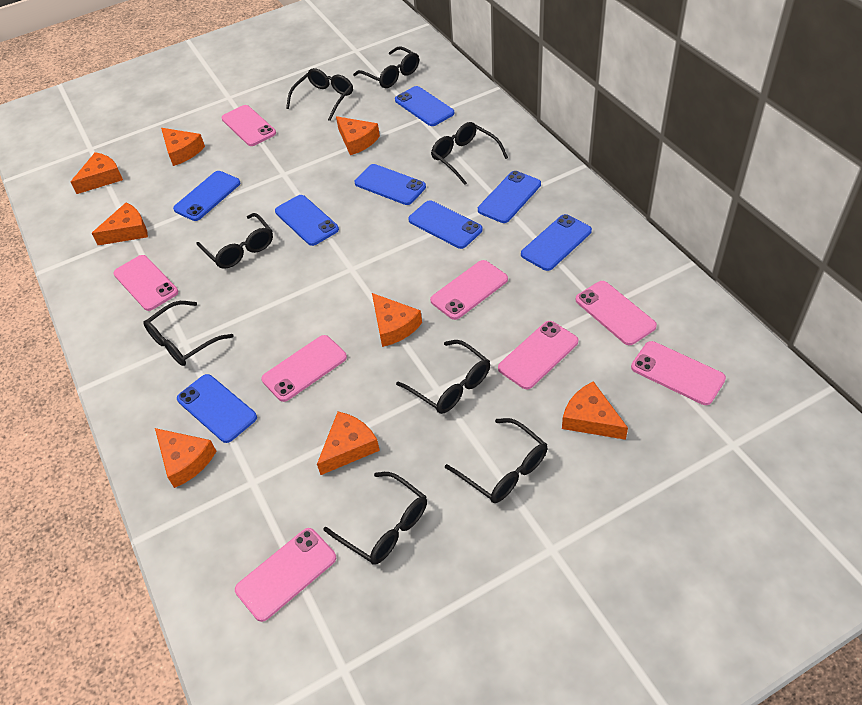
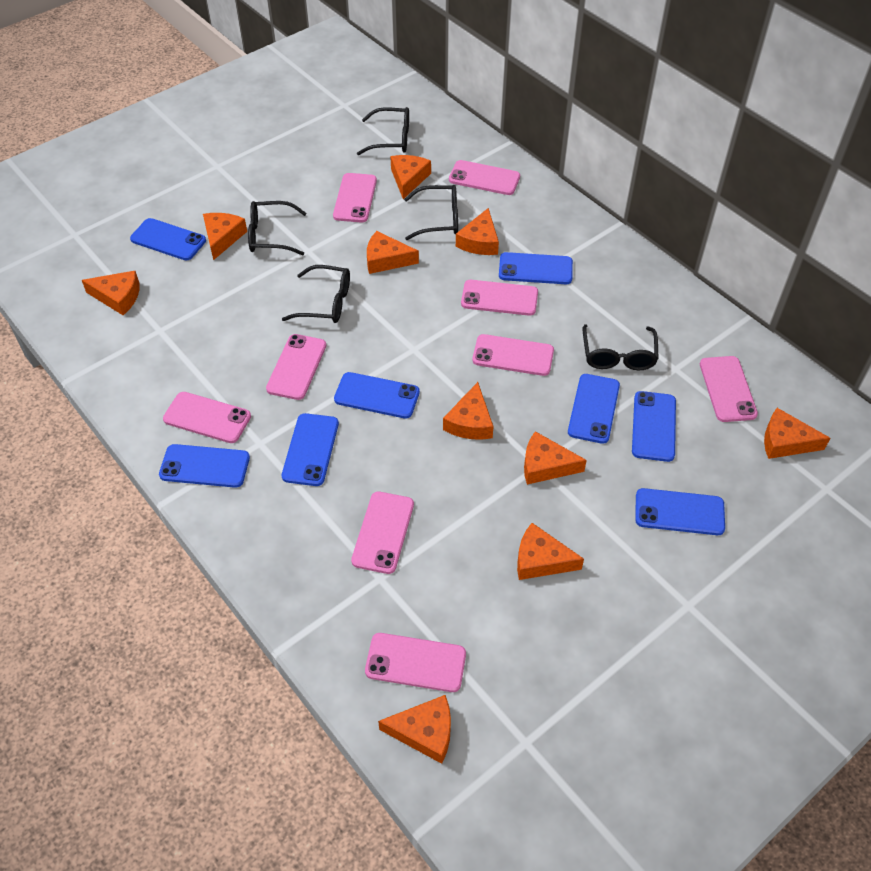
black glasses: 8 -> 5
orange cheese: 8 -> 10
pink phone: 8 -> 9

